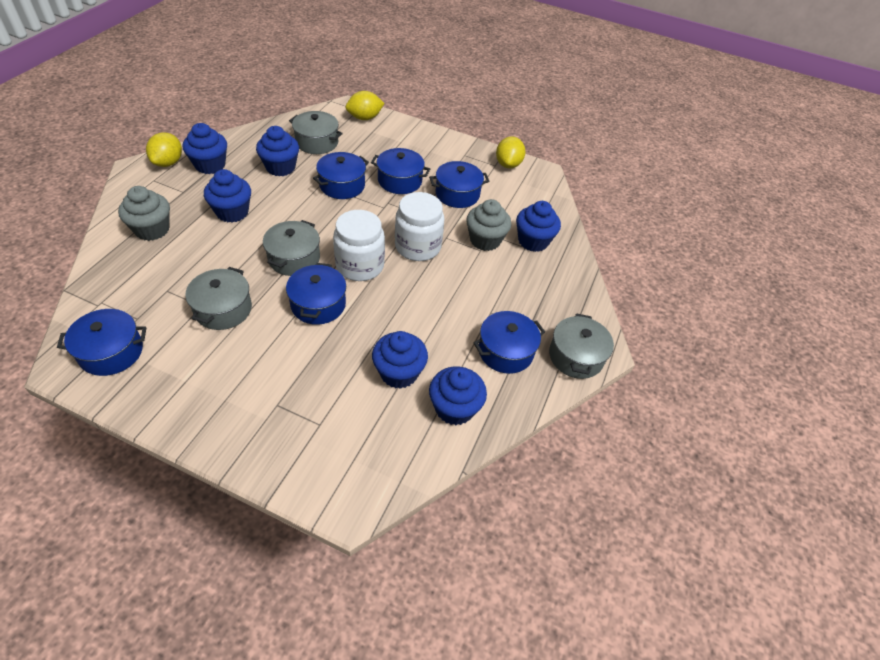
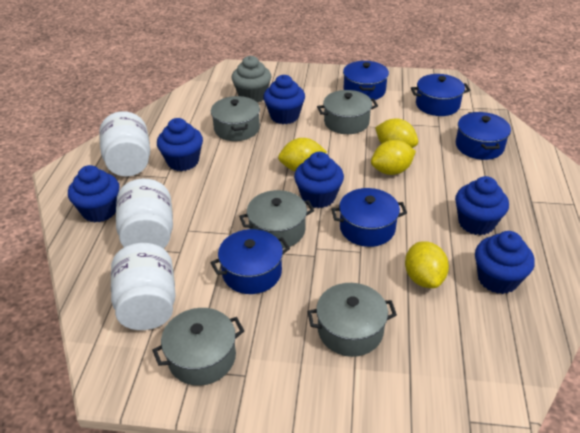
blue pot: 6 -> 5
grey cupcake: 2 -> 1
grey pot: 4 -> 5
white jar: 2 -> 3
yellow lemon: 3 -> 4

